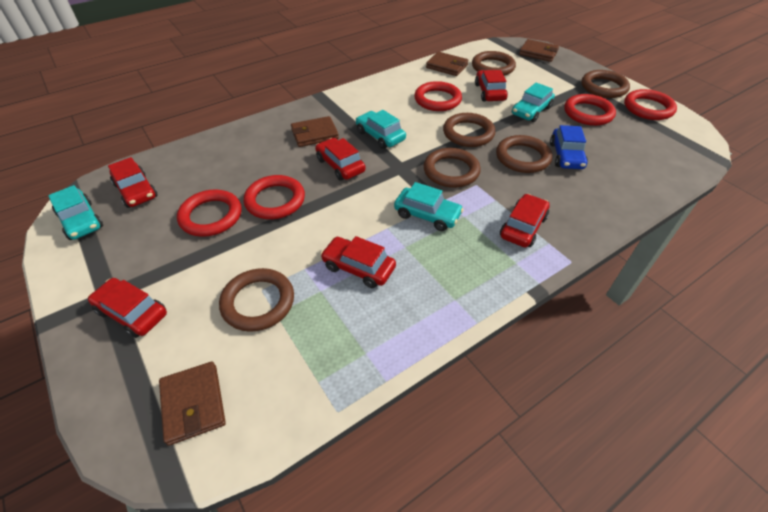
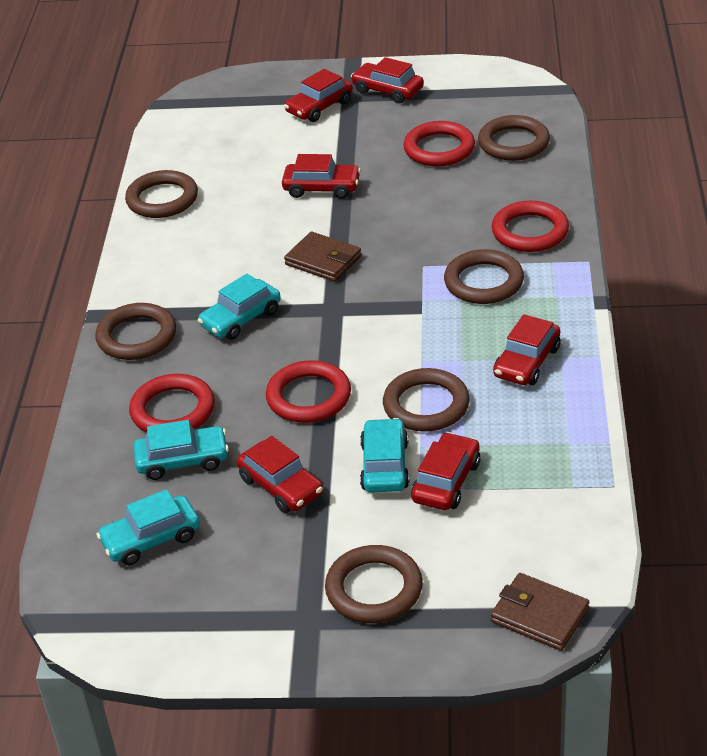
blue car: 1 -> 0
brown wallet: 4 -> 2
red ring: 5 -> 4

